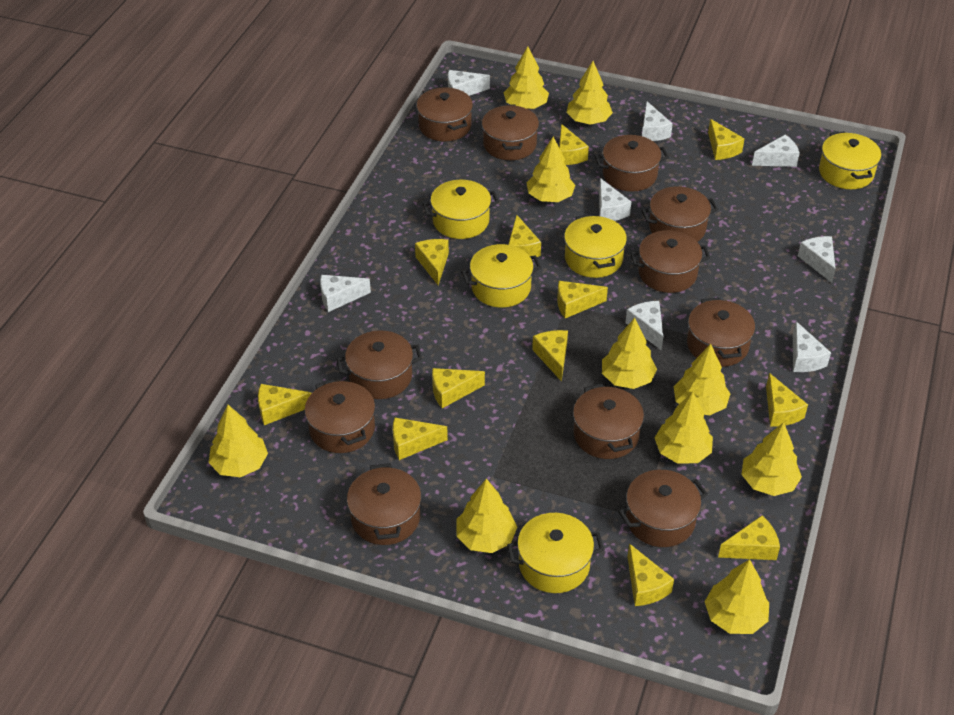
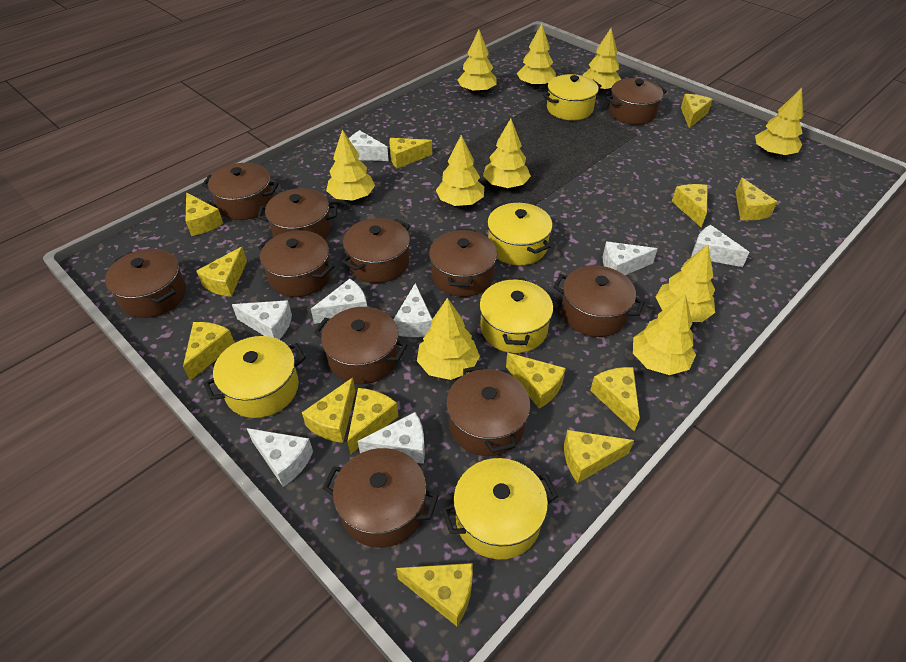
yellow cheese: 12 -> 13

